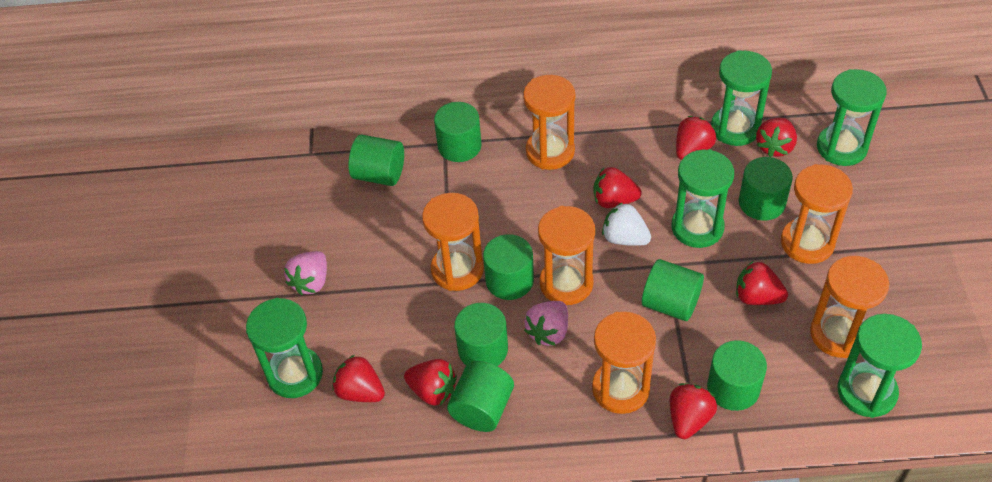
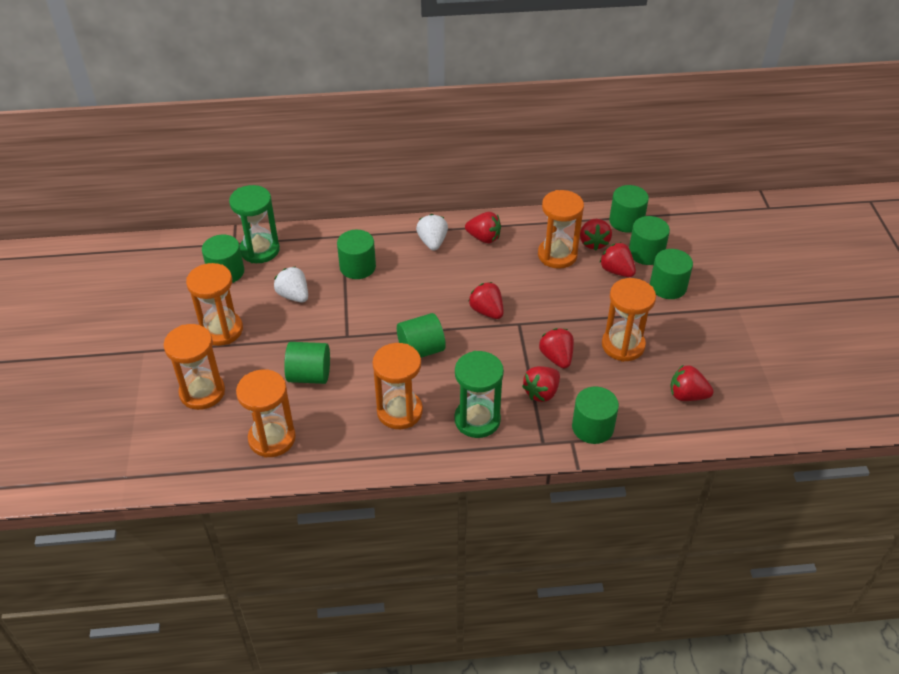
green hourglass: 5 -> 2
pink strawberry: 2 -> 0
white strawberry: 1 -> 2

